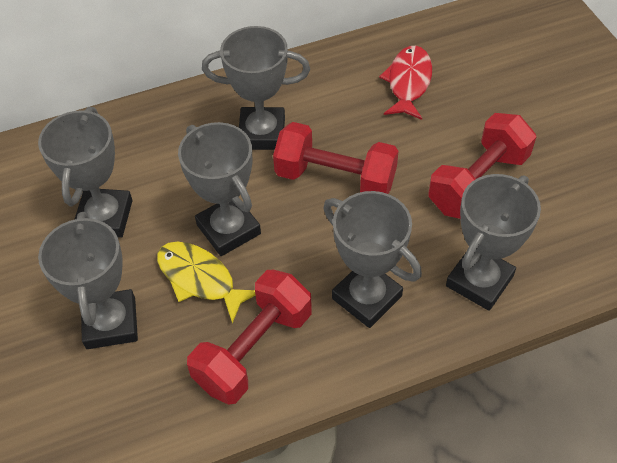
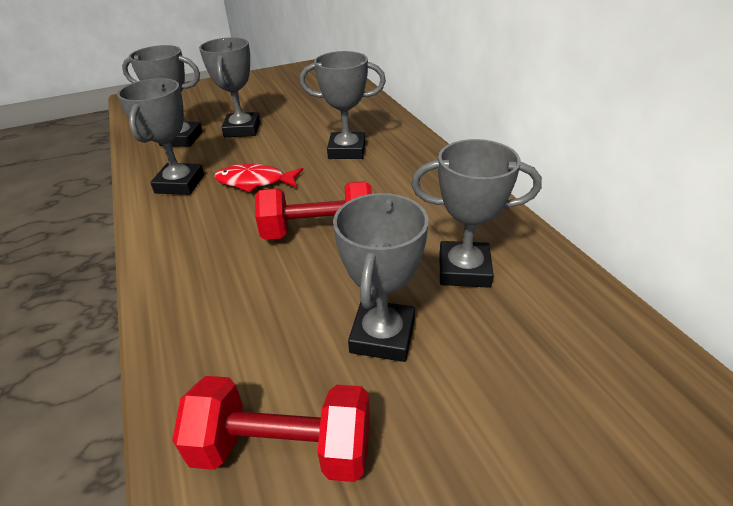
red dumbbell: 3 -> 2
yellow fish: 1 -> 0

